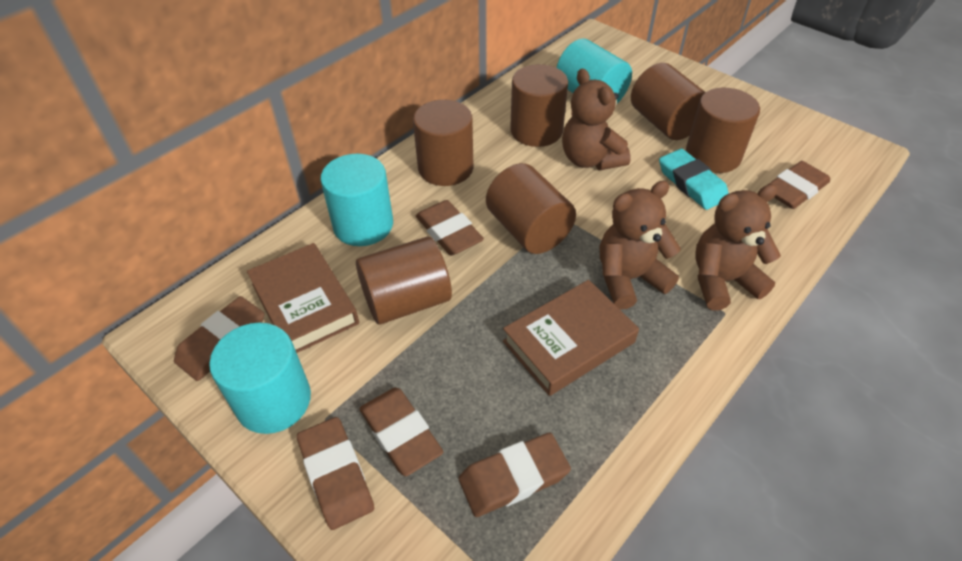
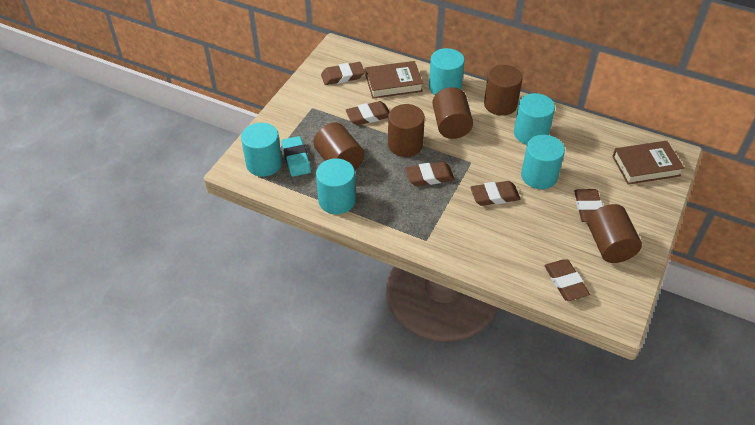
brown cylinder: 6 -> 5
brown teddy bear: 3 -> 0
turquoise cylinder: 3 -> 5

